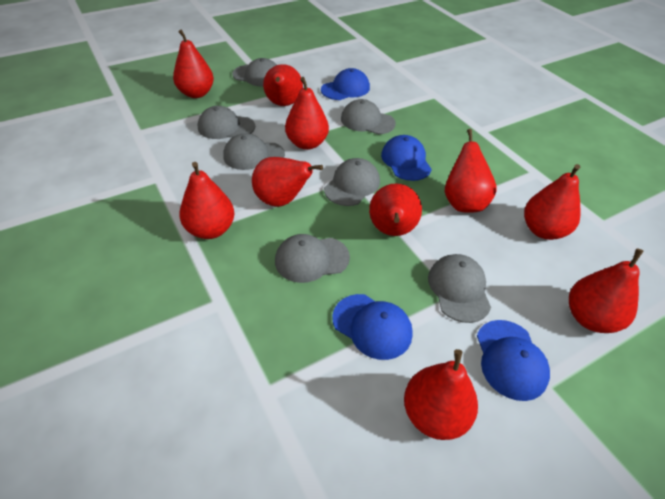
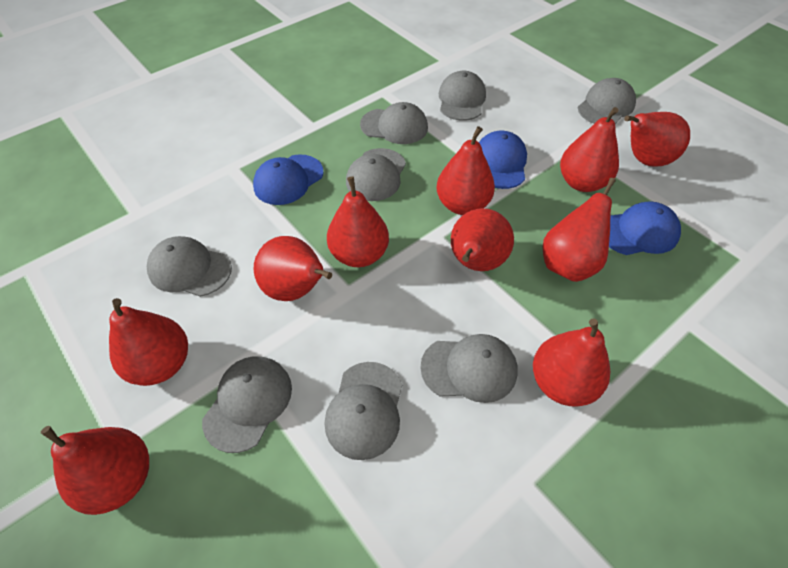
blue cap: 4 -> 3
grey cap: 7 -> 8

